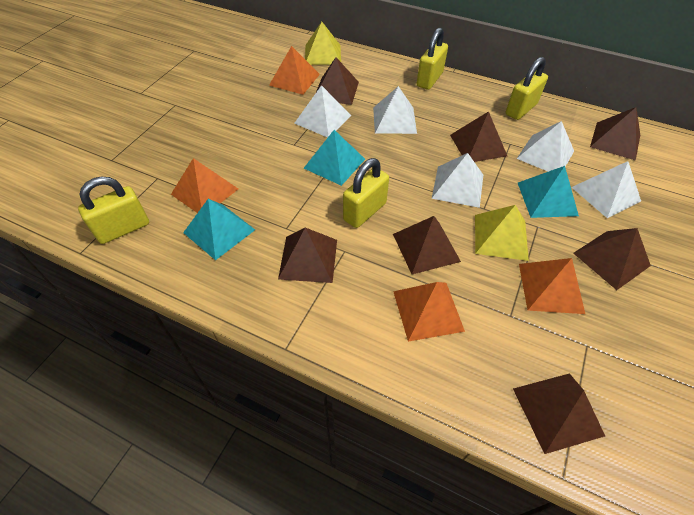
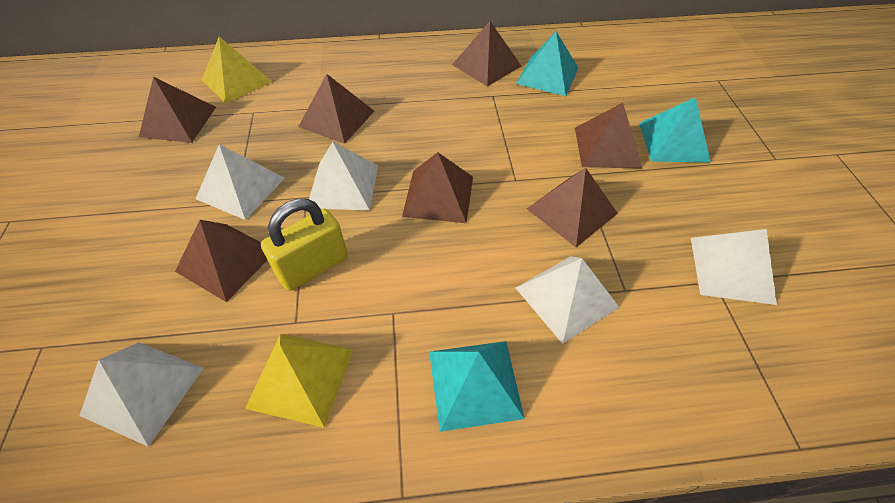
orange pyramid: 4 -> 0
yellow padlock: 4 -> 1

